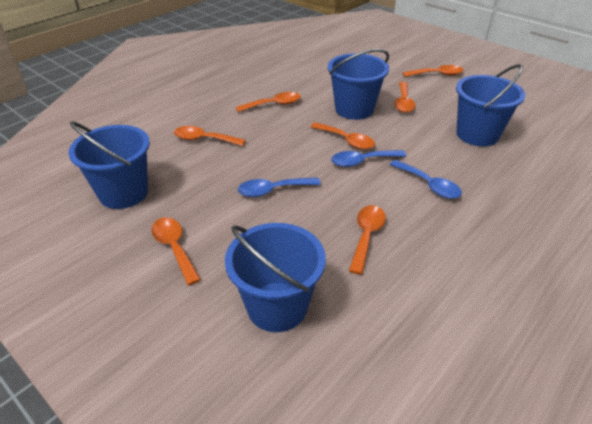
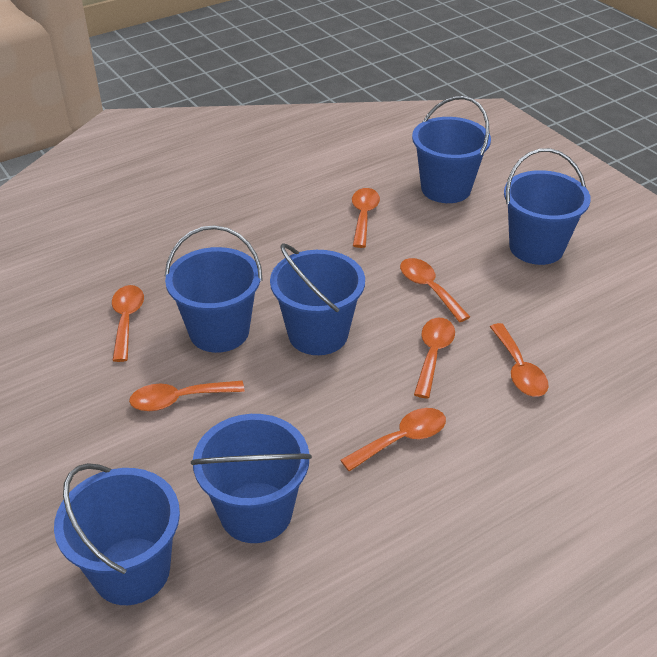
blue bucket: 4 -> 6
blue spoon: 3 -> 0

